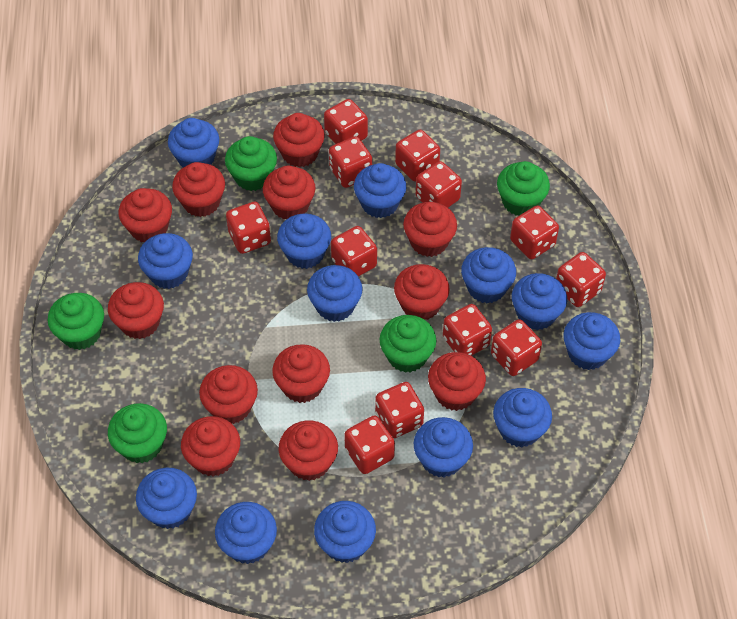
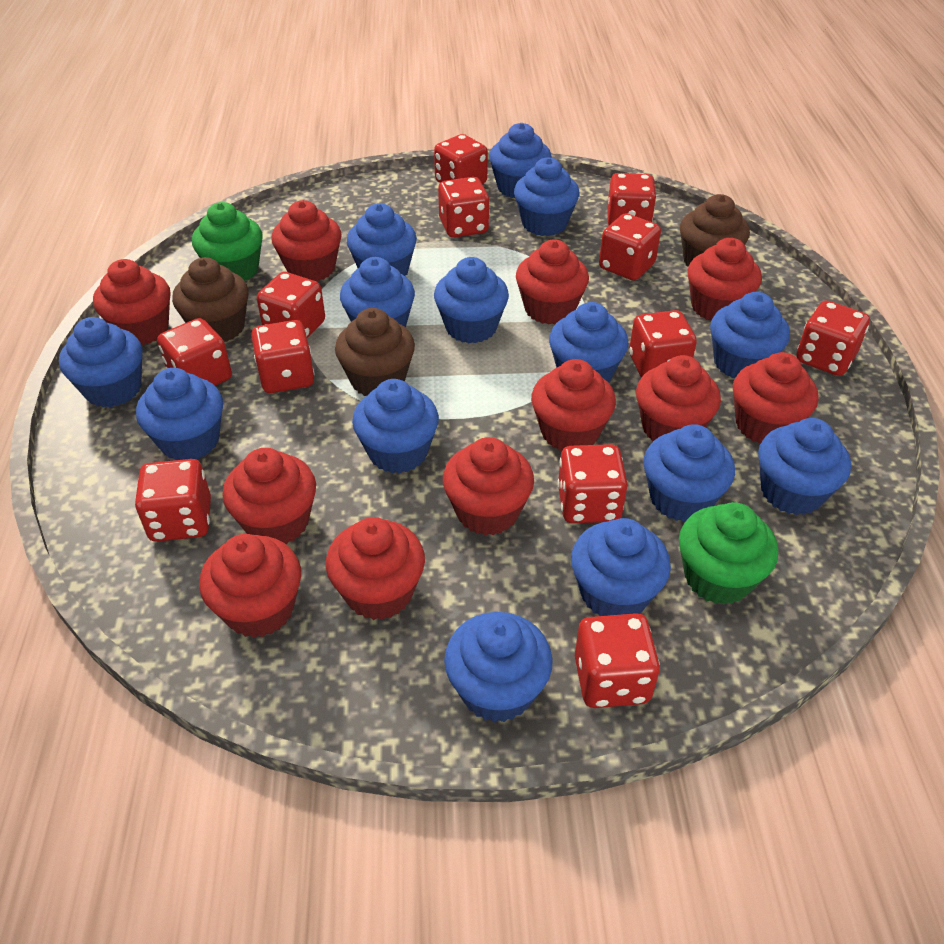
blue cupcake: 13 -> 14
brown cupcake: 0 -> 3
green cupcake: 5 -> 2
red cupcake: 12 -> 11

